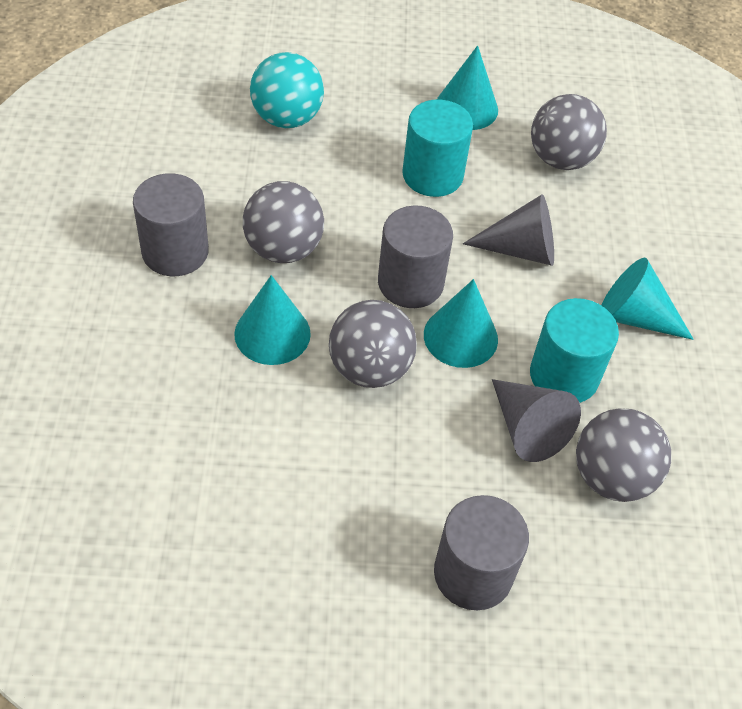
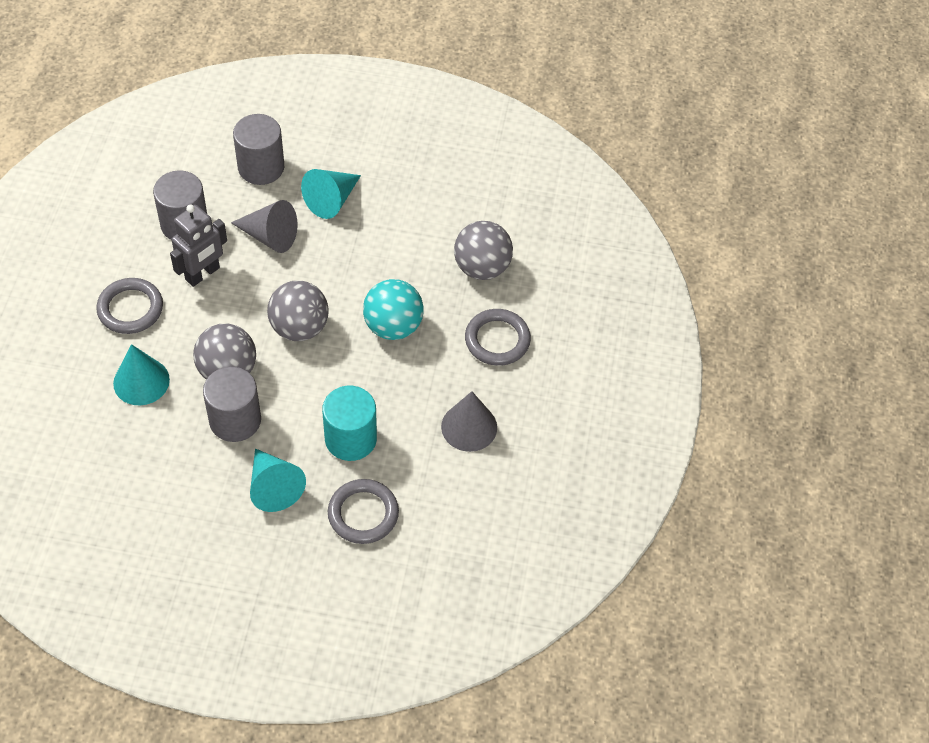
grey ball: 4 -> 3
grey ring: 0 -> 3
grey robot: 0 -> 1
turquoise cone: 4 -> 3
turquoise cylinder: 2 -> 1

